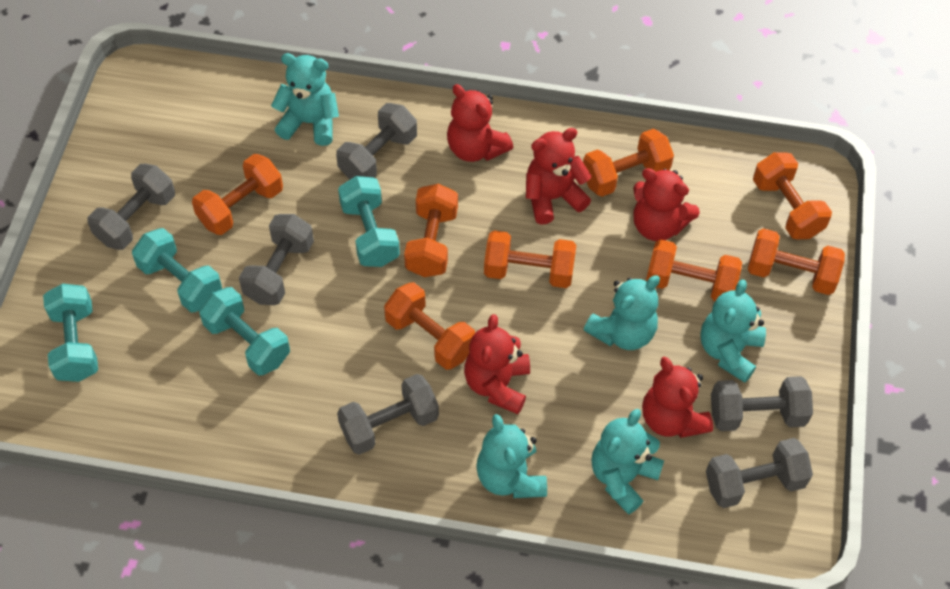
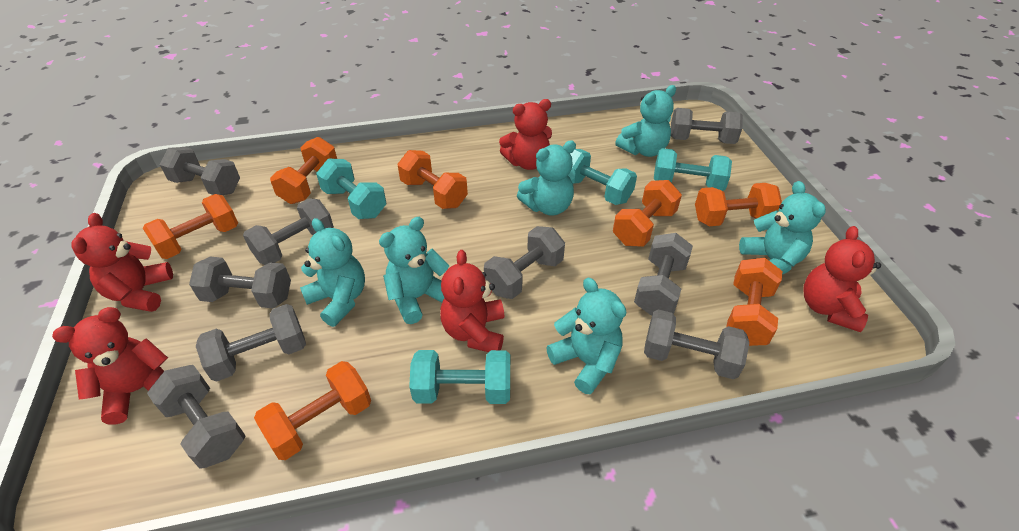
grey dumbbell: 6 -> 9
orange dumbbell: 8 -> 7
turquoise teddy bear: 5 -> 6

